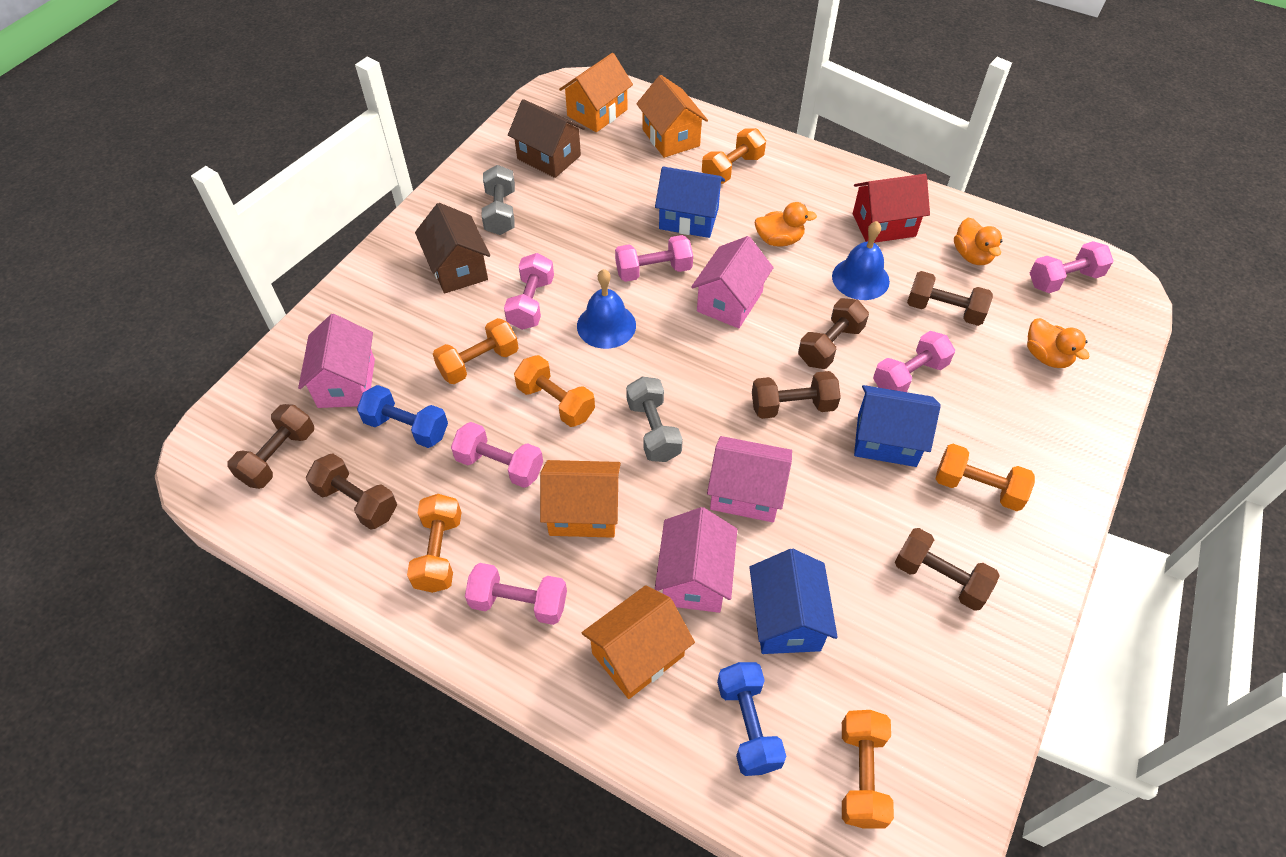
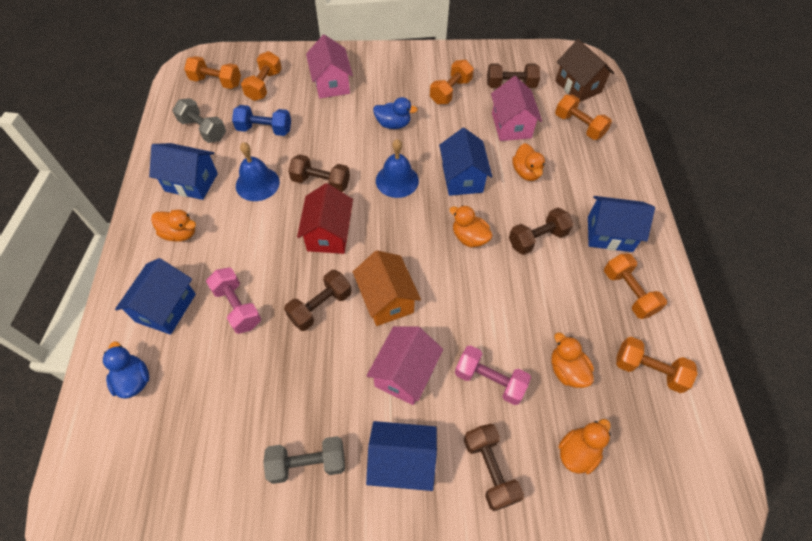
blue duck: 0 -> 2
blue dumbbell: 2 -> 1
blue house: 3 -> 5
brown dumbbell: 6 -> 5
brown house: 2 -> 1
orange duck: 3 -> 5
orange house: 4 -> 1
pink dumbbell: 6 -> 2
pink house: 4 -> 3

